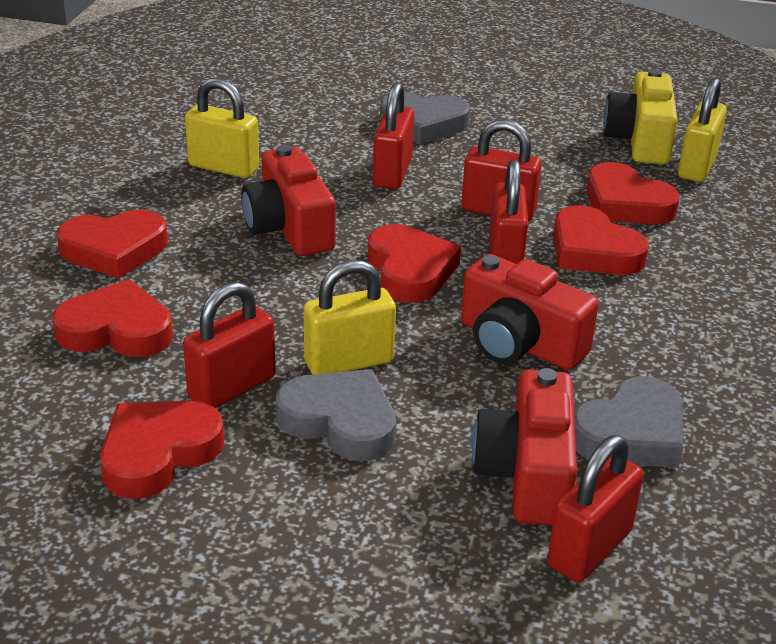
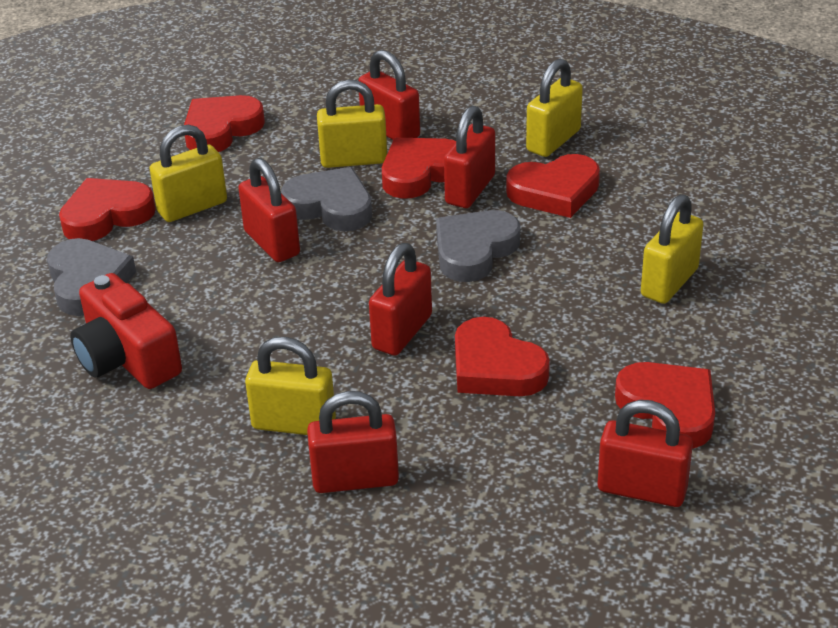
red camera: 3 -> 1
red padlock: 5 -> 6
yellow camera: 1 -> 0
yellow padlock: 3 -> 5

